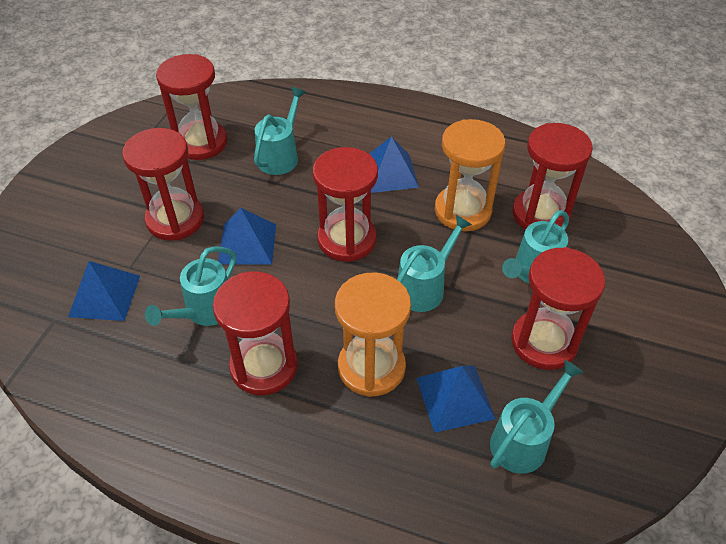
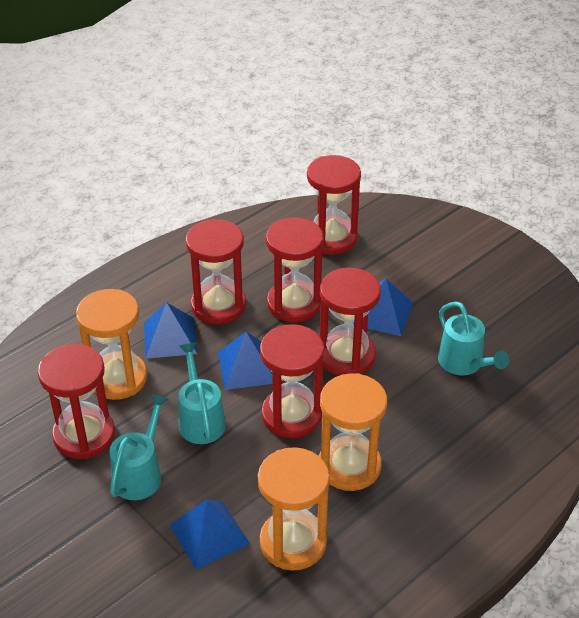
orange hourglass: 2 -> 3
turquoise watering can: 5 -> 3

